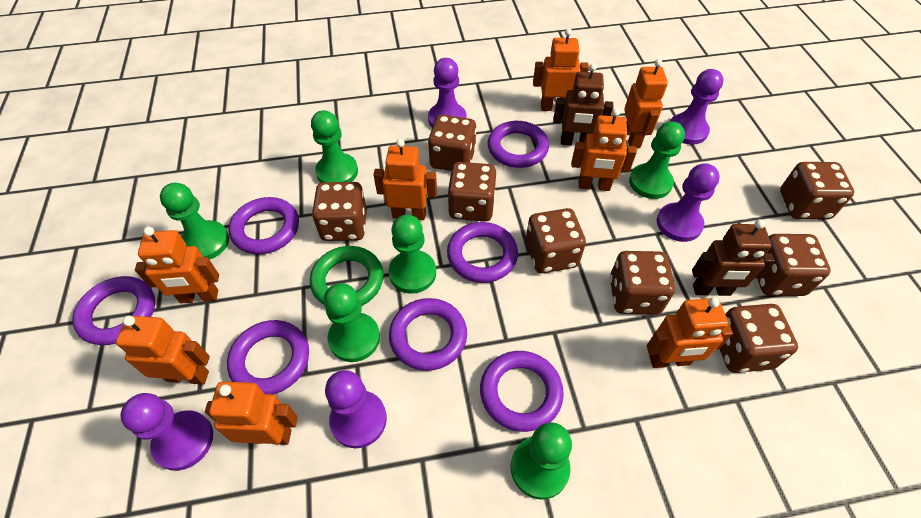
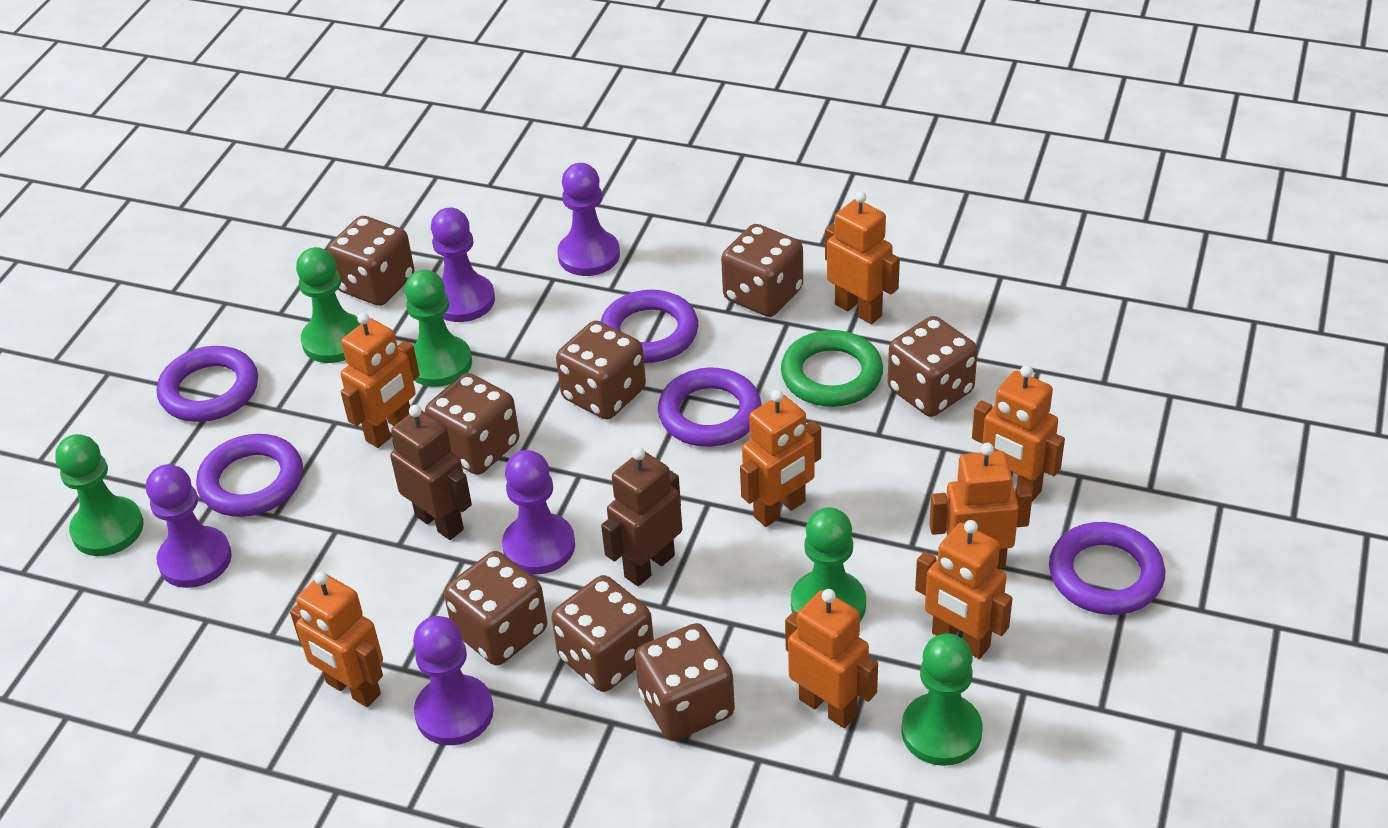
green pawn: 6 -> 5
purple ring: 7 -> 5

